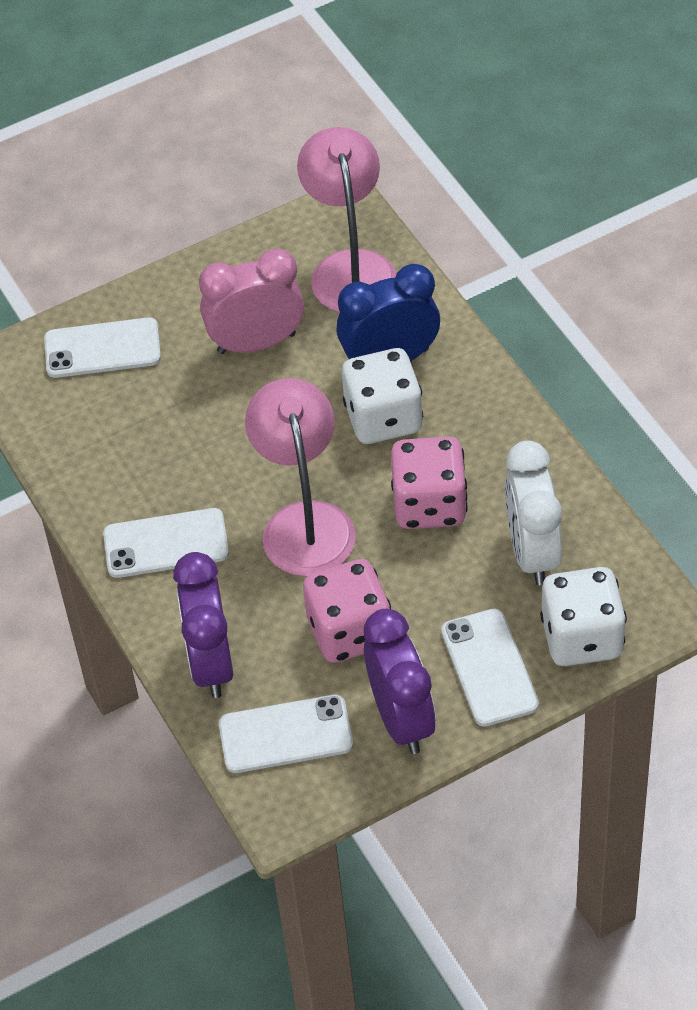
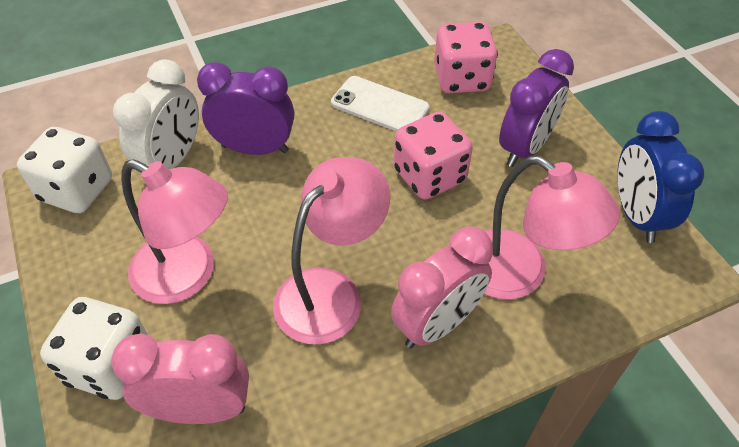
pink clock: 1 -> 2
pink lamp: 2 -> 3
white phone: 4 -> 1

